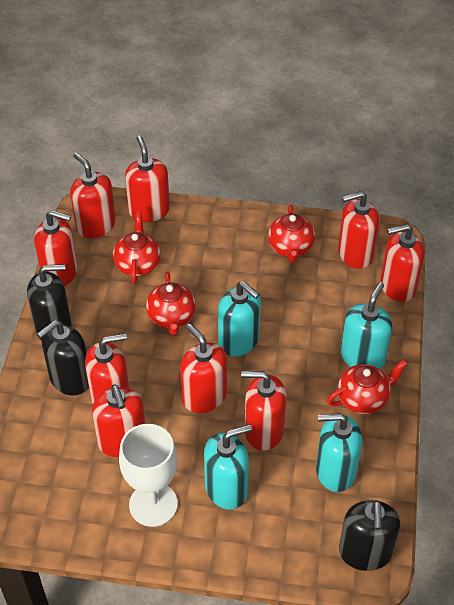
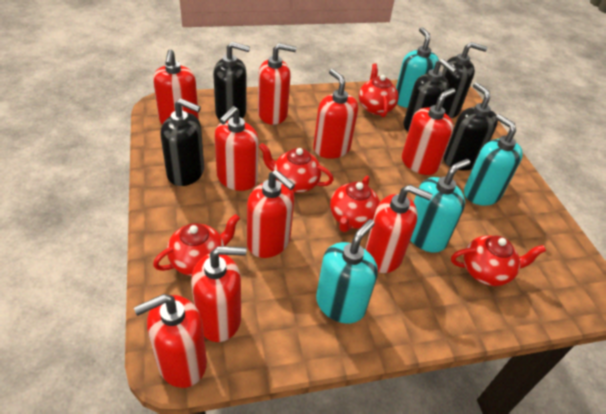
black soap dispenser: 3 -> 5
red teapot: 4 -> 5
white goblet: 1 -> 0

